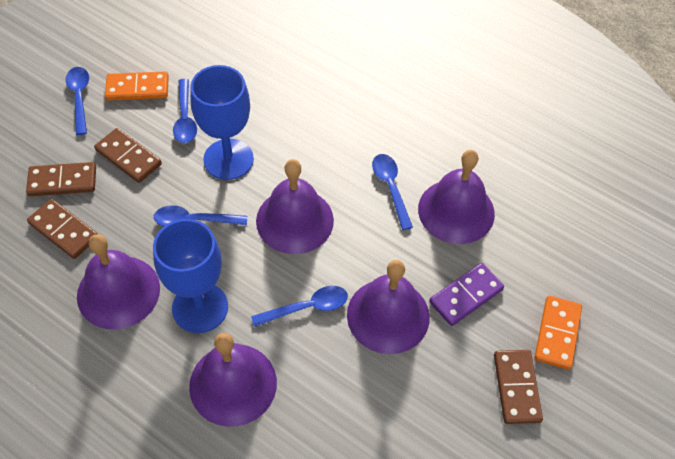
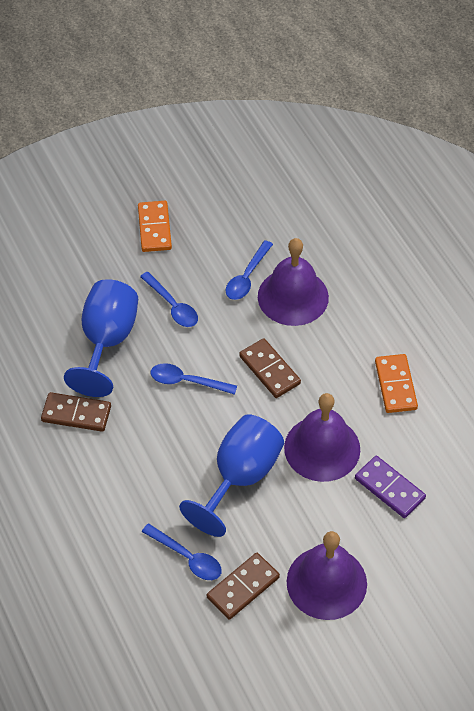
blue spoon: 5 -> 4
brown domino: 4 -> 3
purple bell: 5 -> 3

